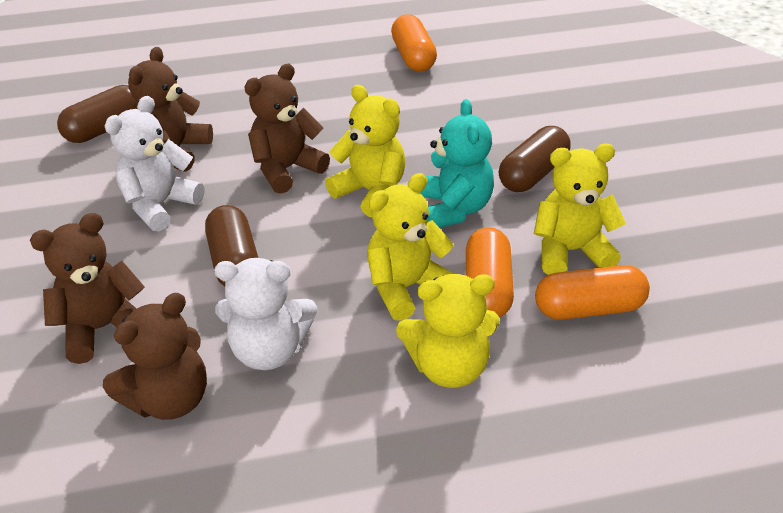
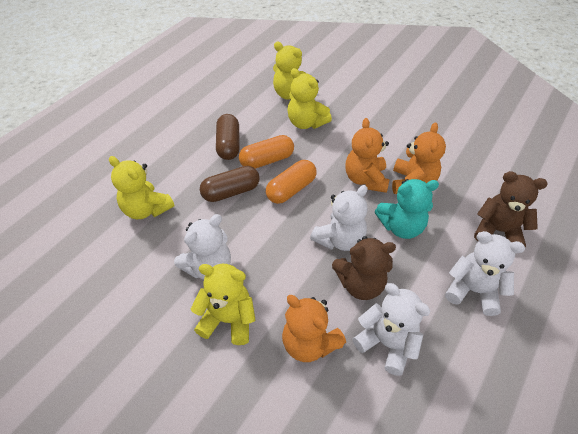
brown capsule: 3 -> 2
brown teddy bear: 4 -> 2
orange capsule: 3 -> 2
orange teddy bear: 0 -> 3
white teddy bear: 2 -> 4

